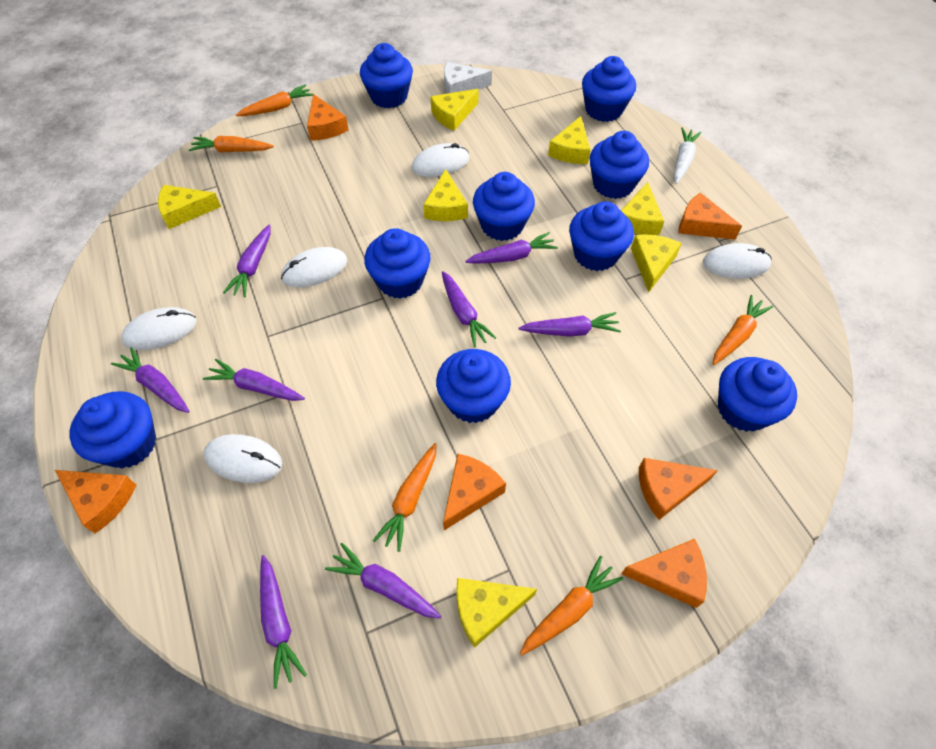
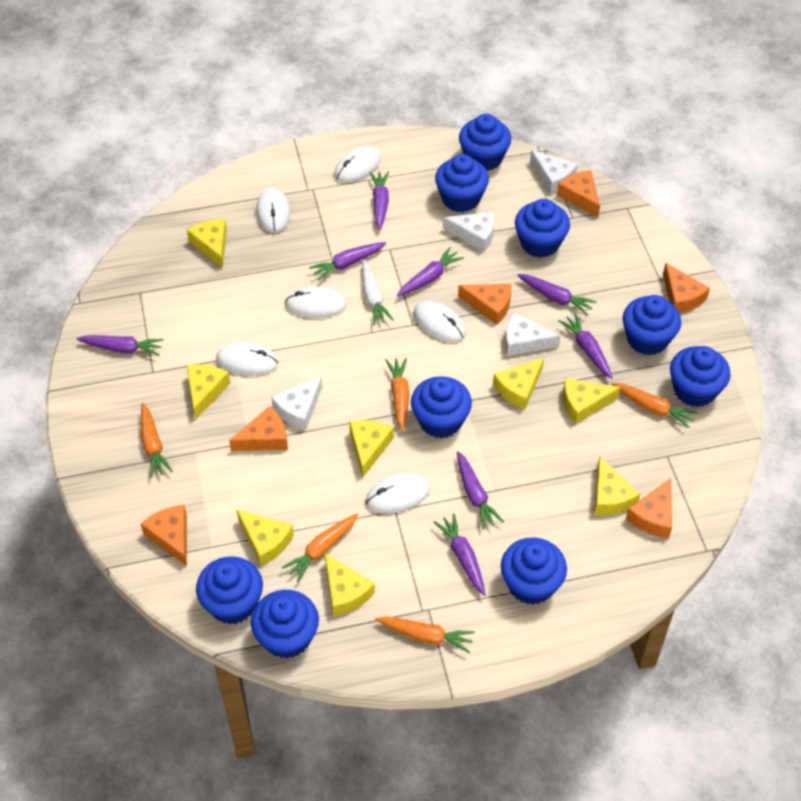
white cheese: 1 -> 4
white mouse: 5 -> 6
yellow cheese: 7 -> 8

